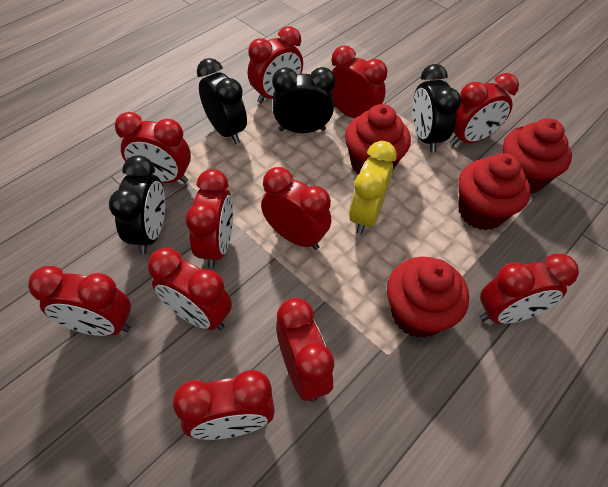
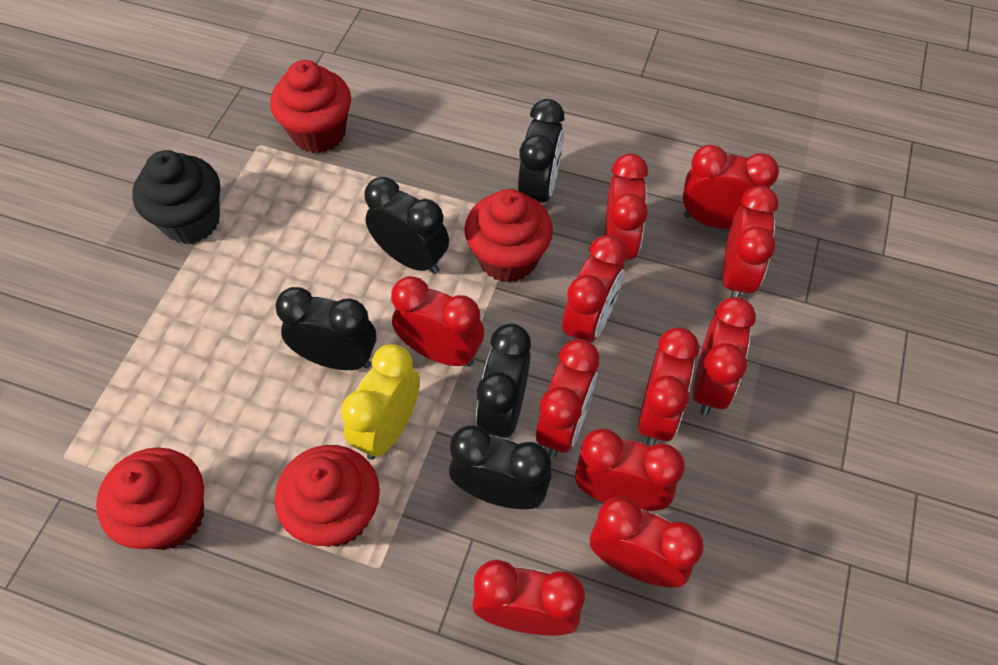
black clock: 4 -> 5
black cupcake: 0 -> 1

